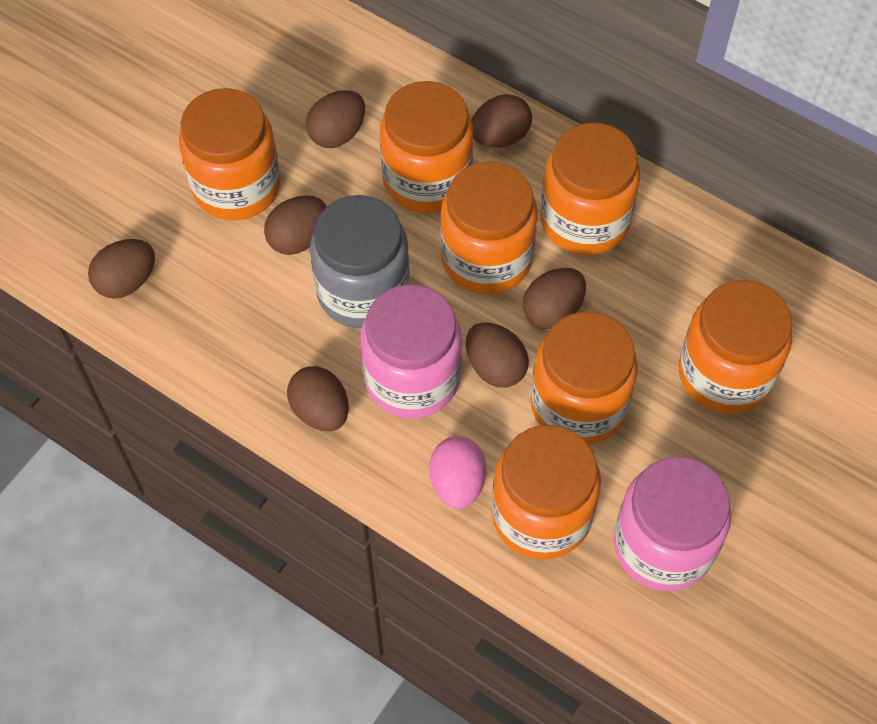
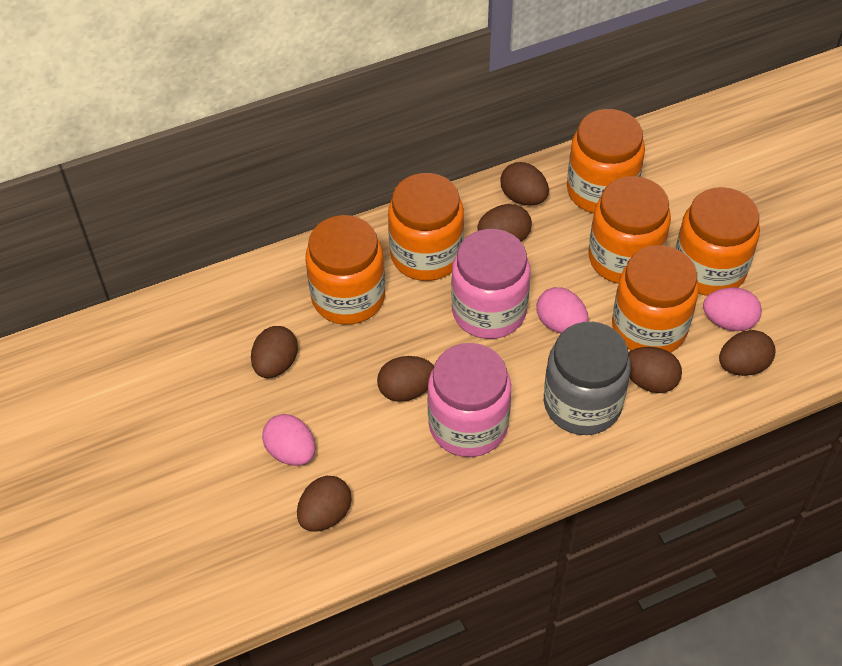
orange jar: 7 -> 6
pink egg: 1 -> 3

